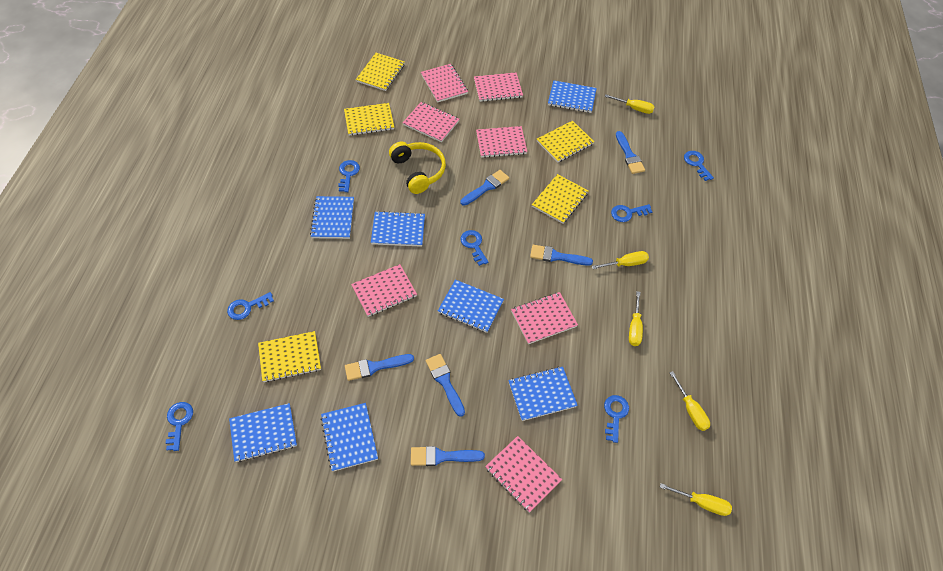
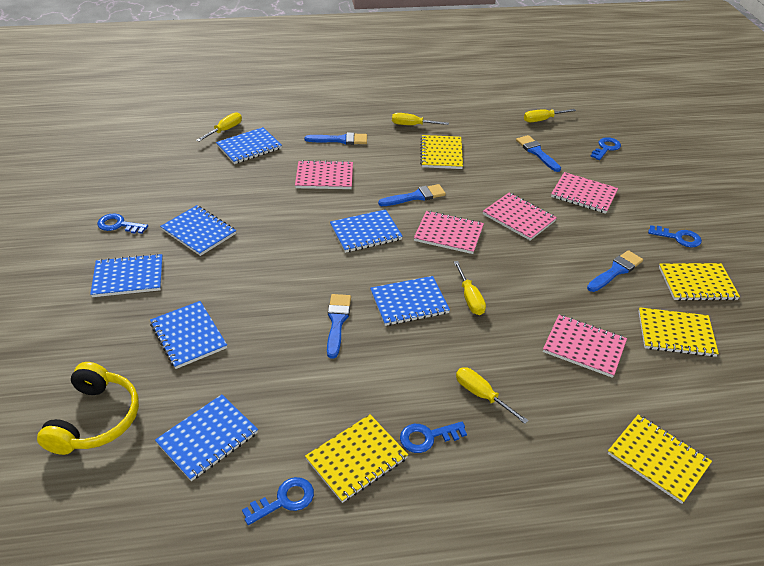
blue brush: 6 -> 5
blue key: 7 -> 5
pink notebook: 7 -> 5

